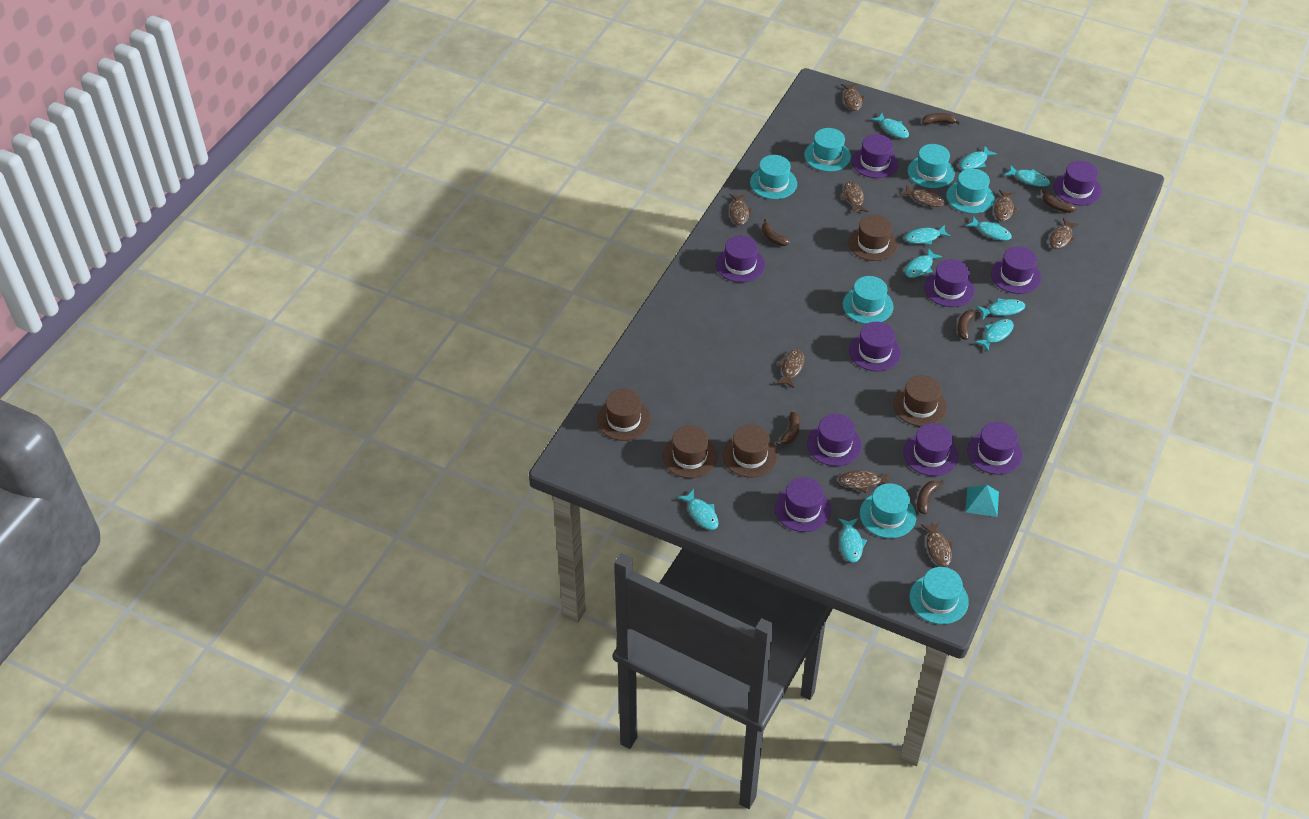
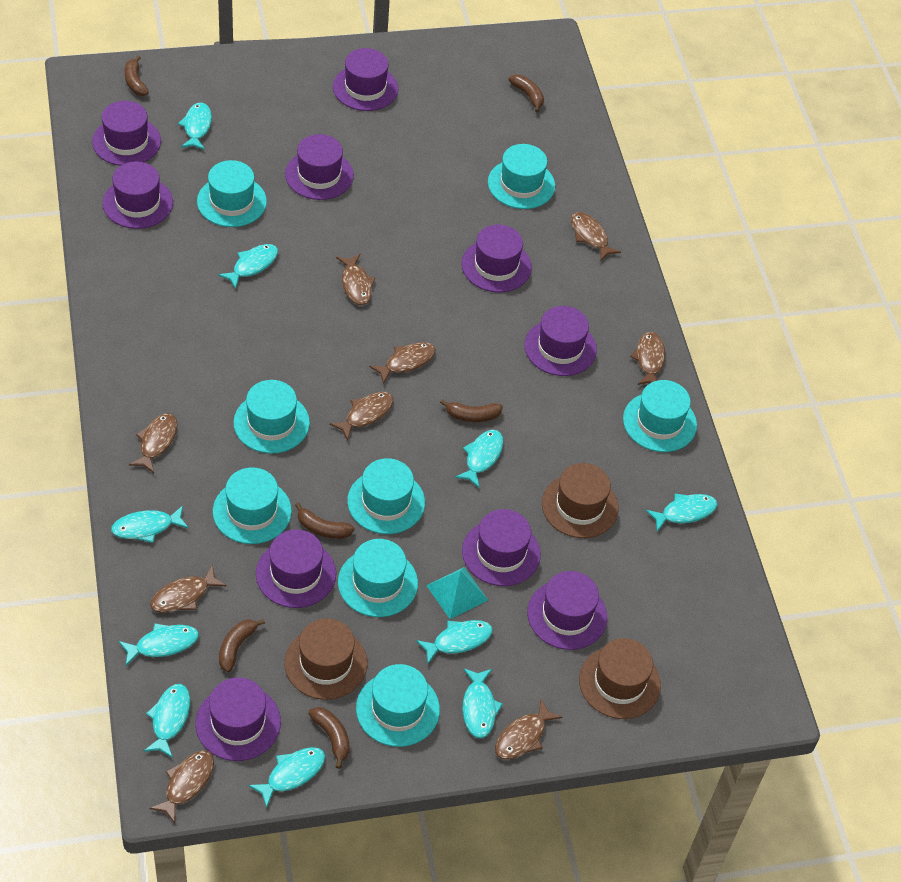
brown hat: 5 -> 3
turquoise hat: 7 -> 8

